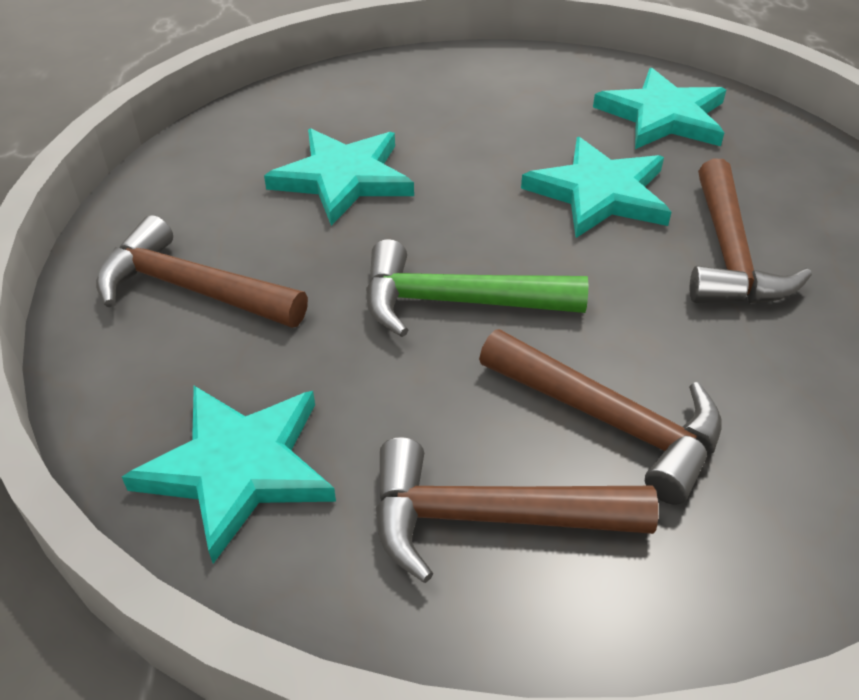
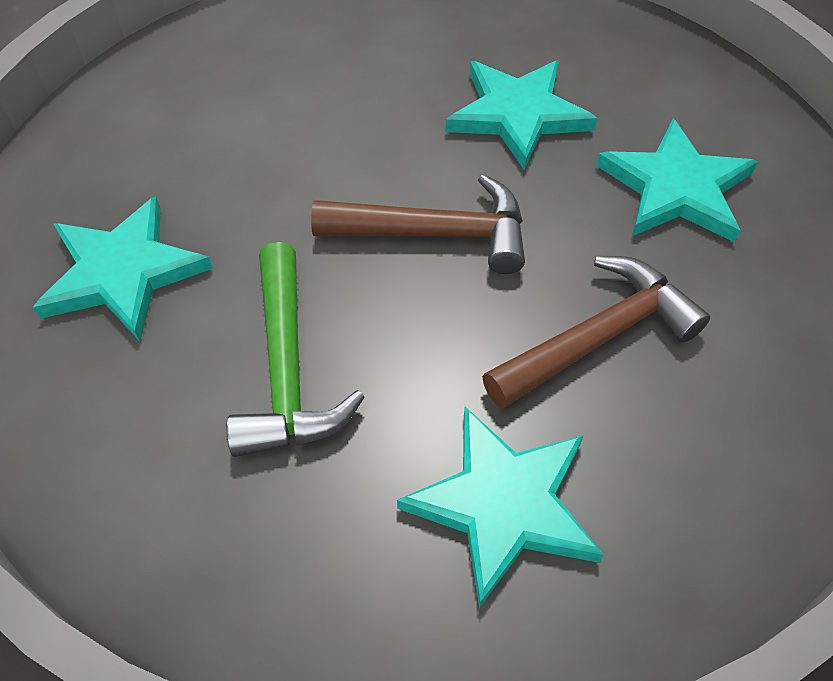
brown hammer: 4 -> 2

